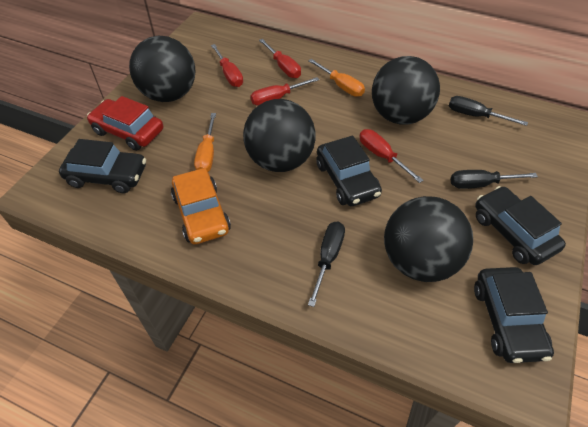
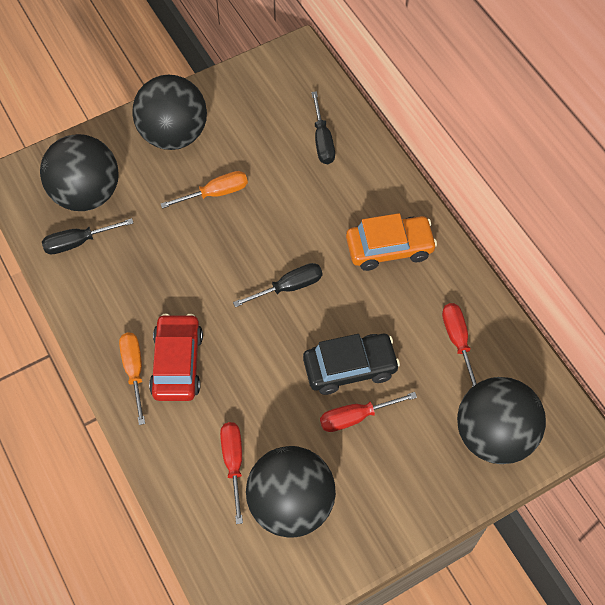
black car: 4 -> 1
red screwdriver: 4 -> 3

